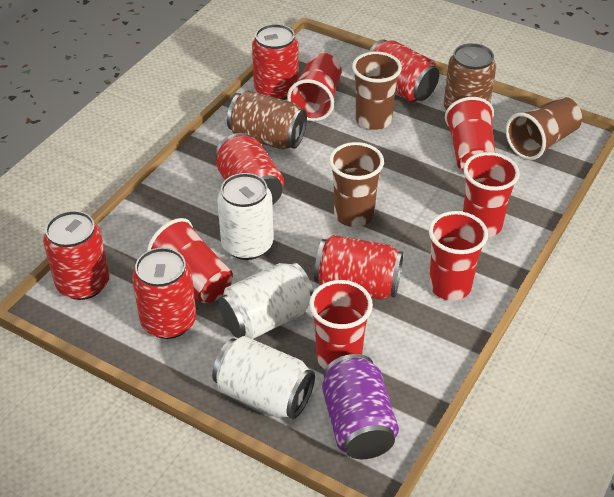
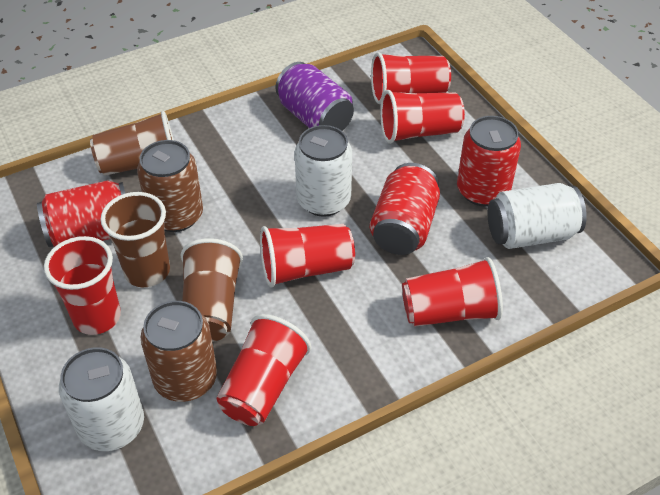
red can: 6 -> 3

